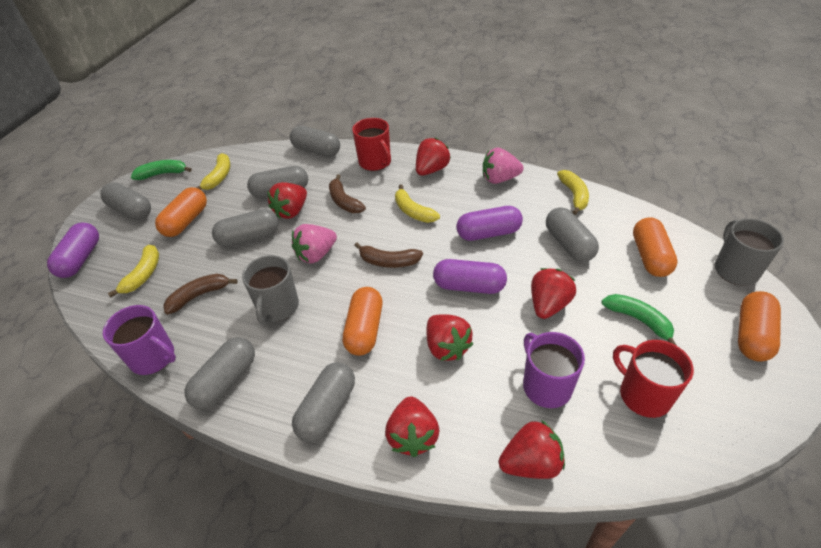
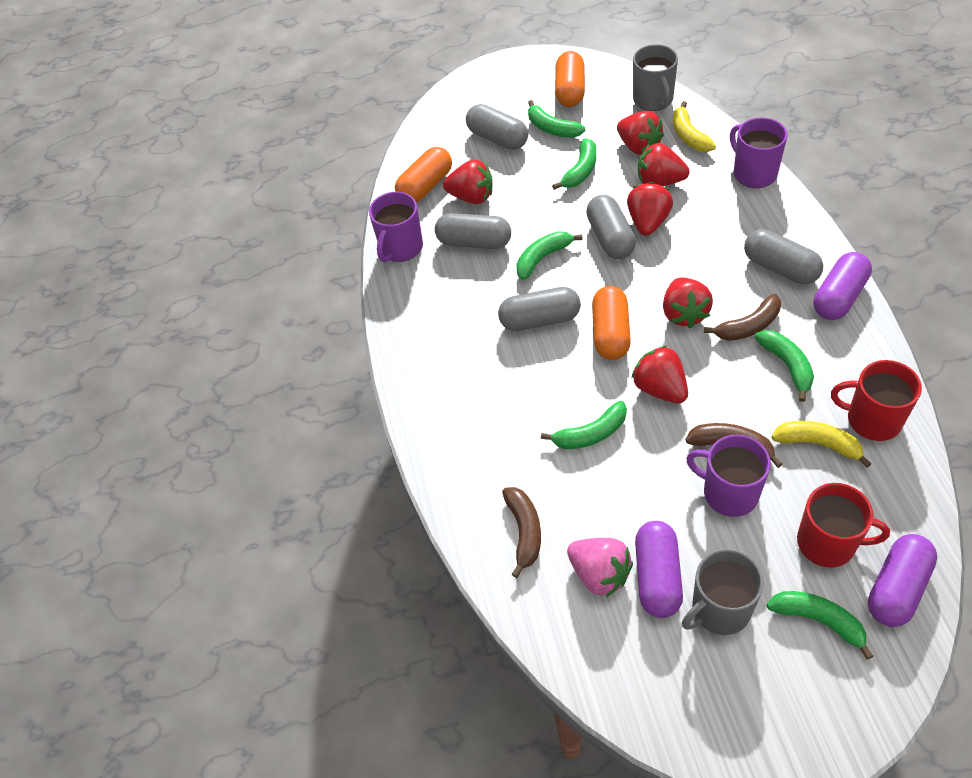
green banana: 2 -> 6
grey capsule: 7 -> 5
orange capsule: 4 -> 3
pink strawberry: 2 -> 1
purple mug: 2 -> 3
yellow banana: 4 -> 2

